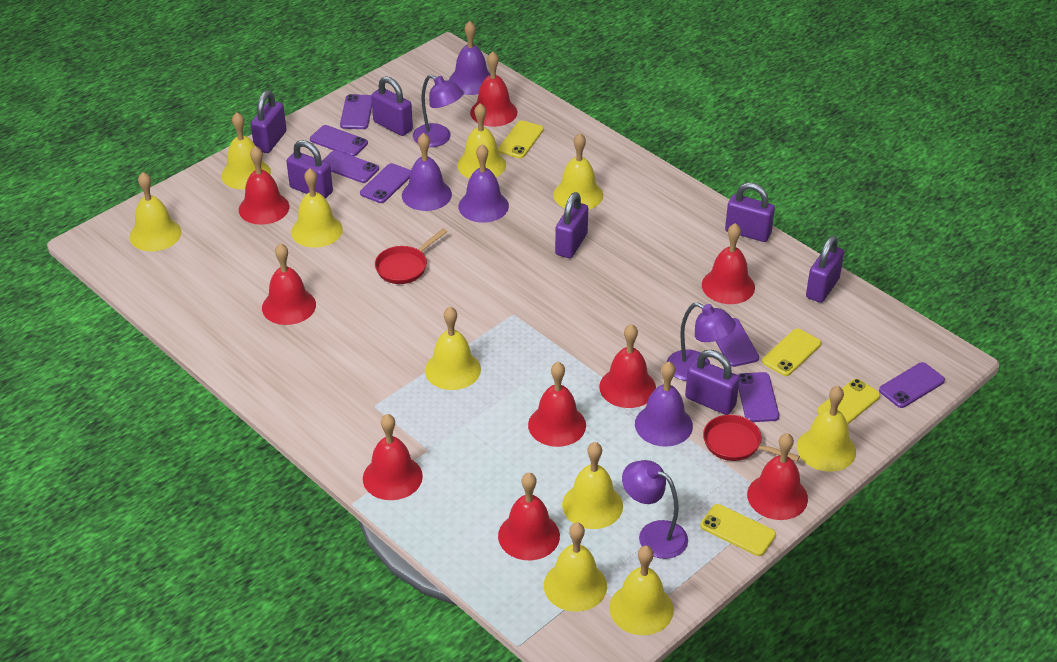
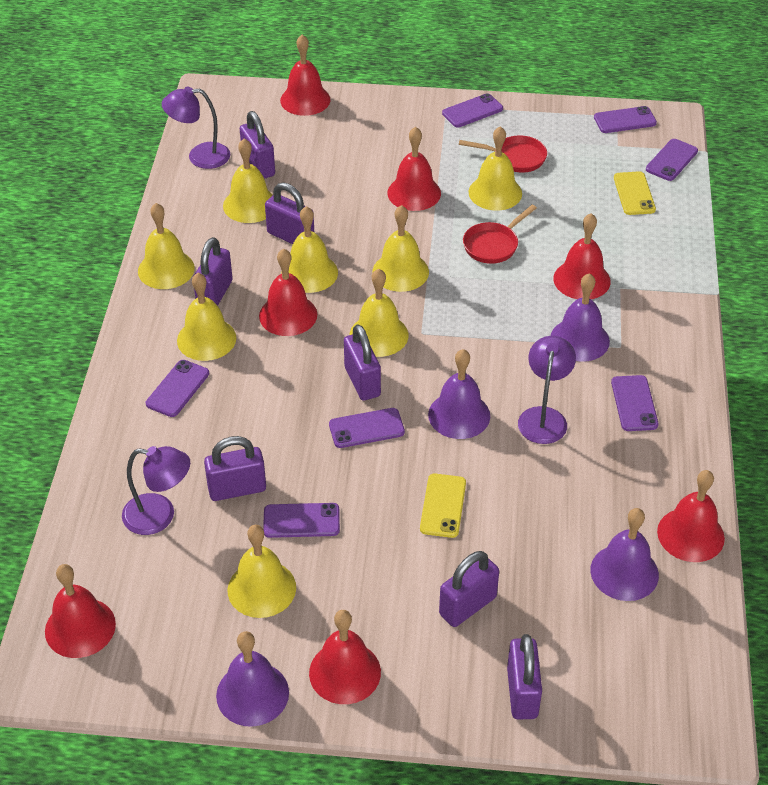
red bell: 9 -> 7
yellow bell: 10 -> 8
yellow phone: 4 -> 2

